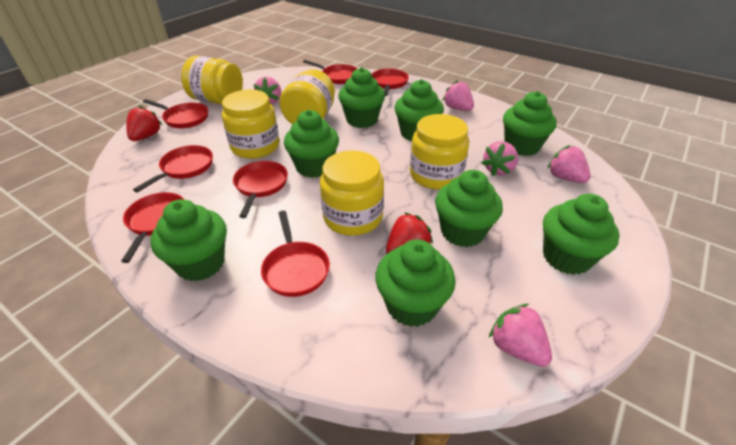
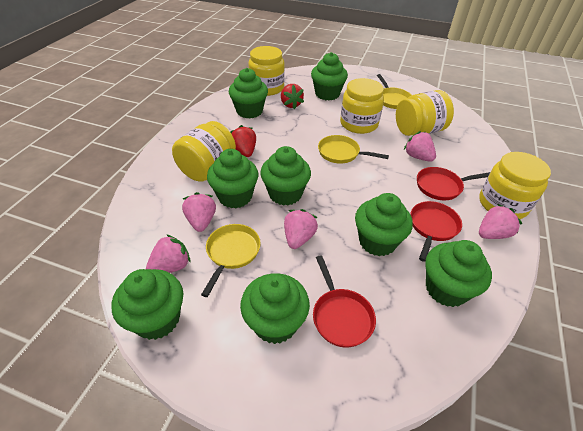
red pan: 7 -> 3
yellow pan: 0 -> 3

